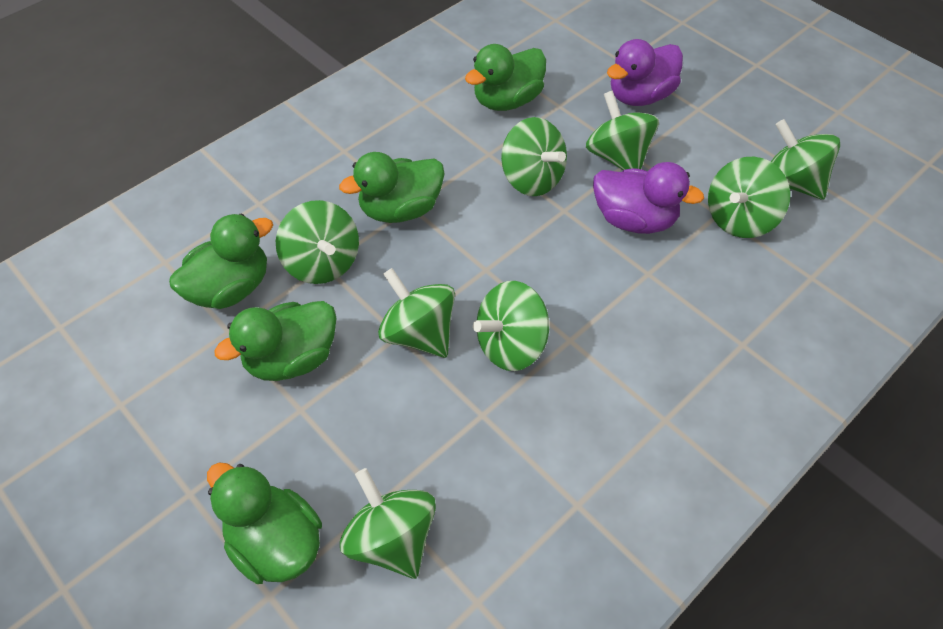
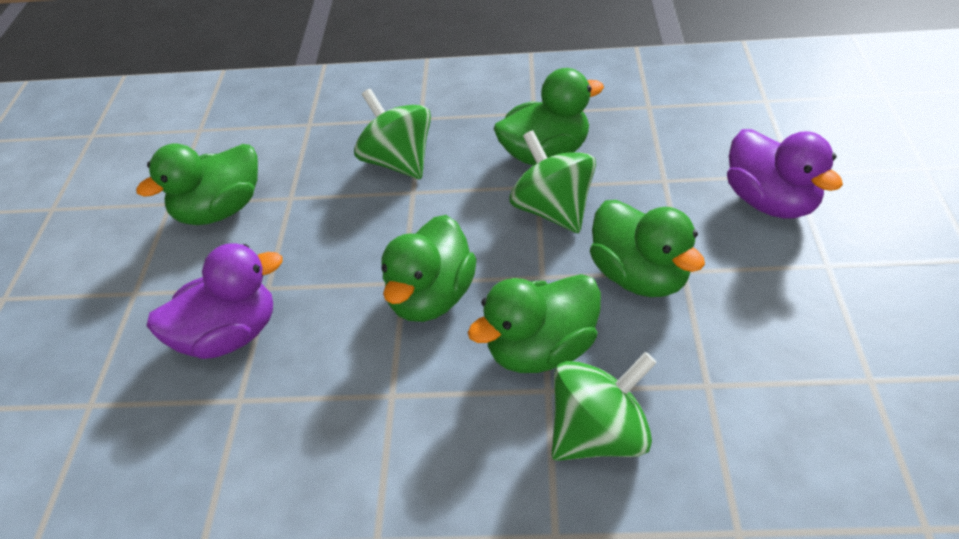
green spinning top: 8 -> 3

